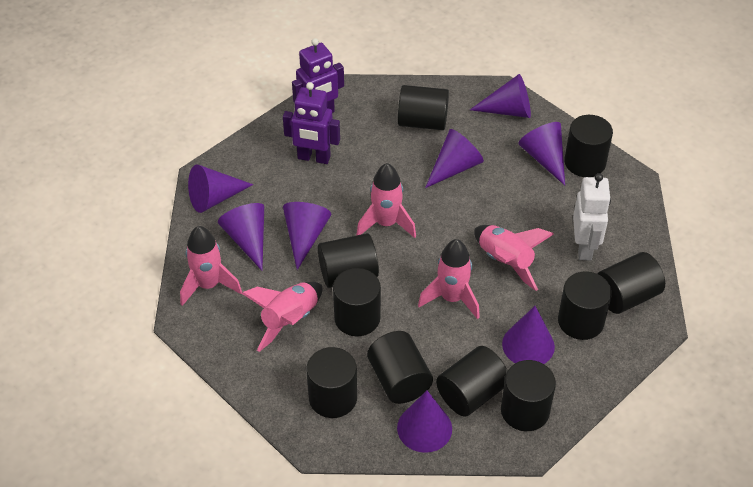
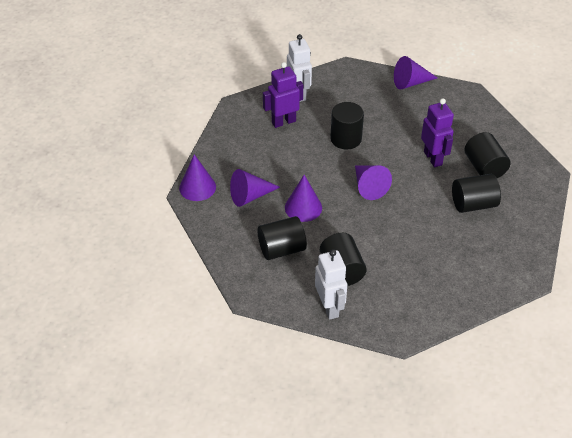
black cylinder: 10 -> 5
pink rocket: 5 -> 0
purple cone: 8 -> 5
white robot: 1 -> 2

